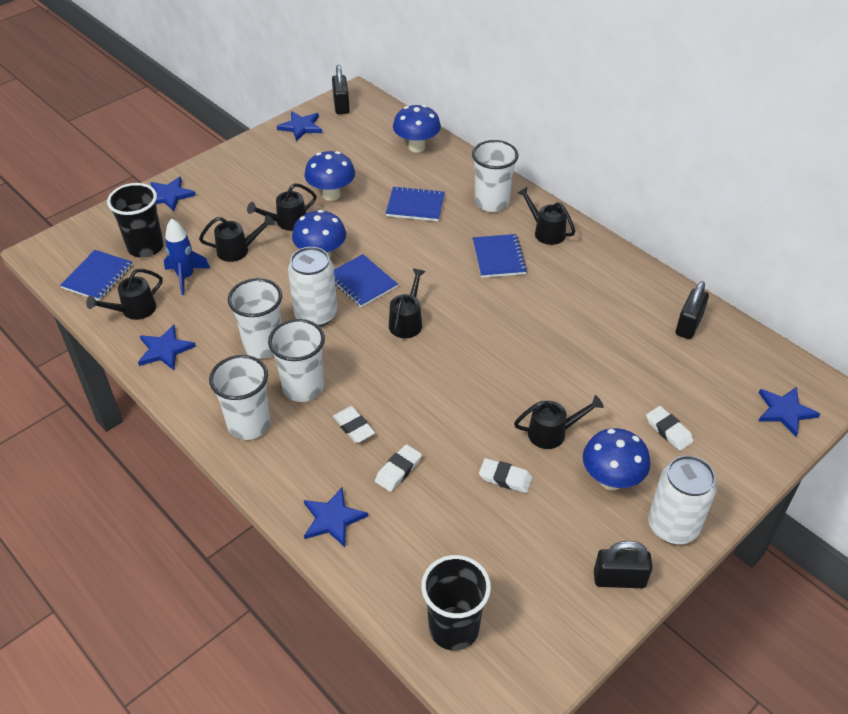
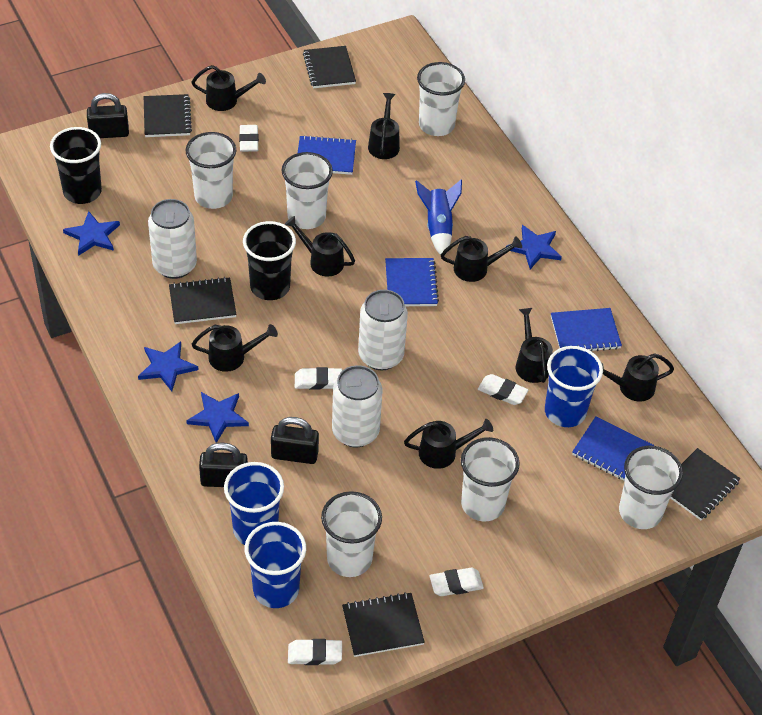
black notebook: 0 -> 5
black watering can: 6 -> 8
blue cup: 0 -> 3
blue mushroom: 4 -> 0
blue star: 5 -> 4
white can: 2 -> 3
white cup: 4 -> 6
white eraser: 4 -> 5

